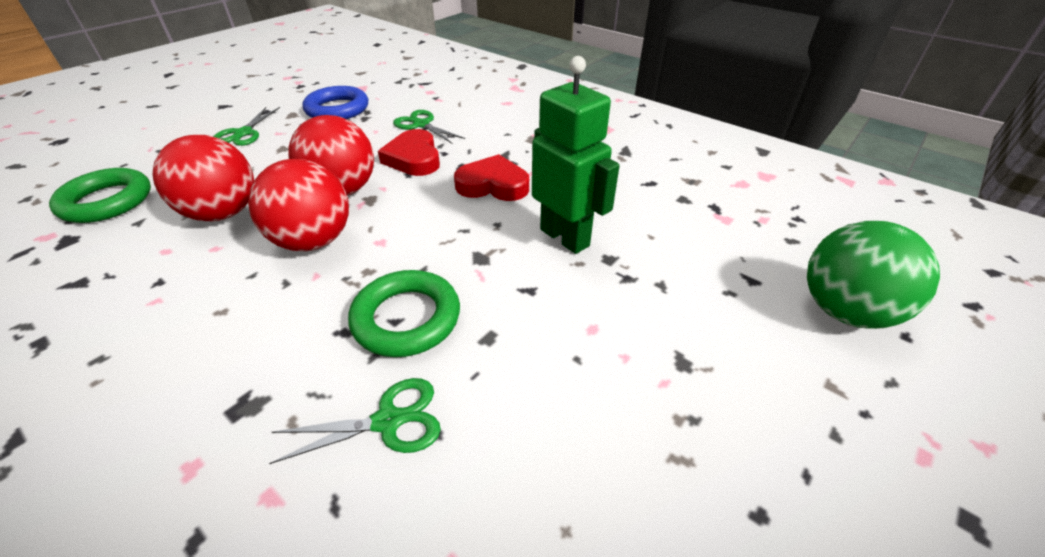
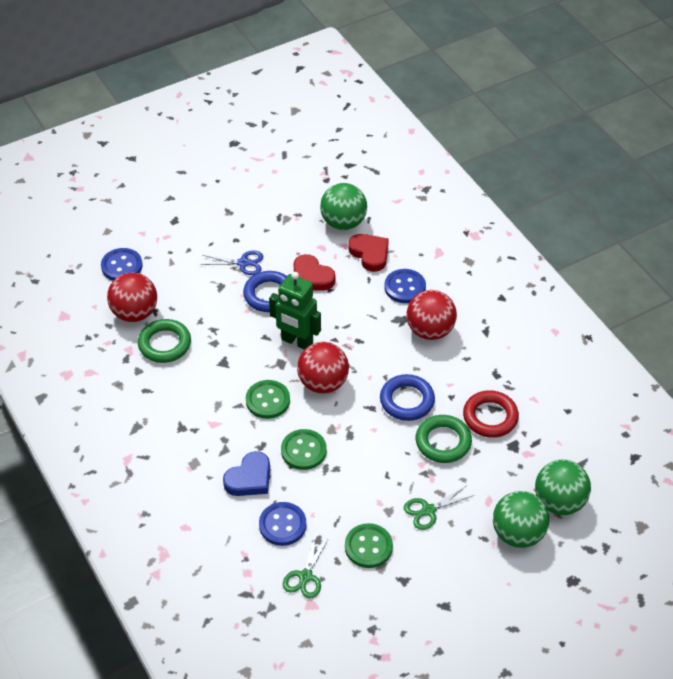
blue button: 0 -> 3
blue heart: 0 -> 1
blue ring: 1 -> 2
blue scissors: 0 -> 1
green ball: 1 -> 3
green button: 0 -> 3
green scissors: 3 -> 2
red ring: 0 -> 1

